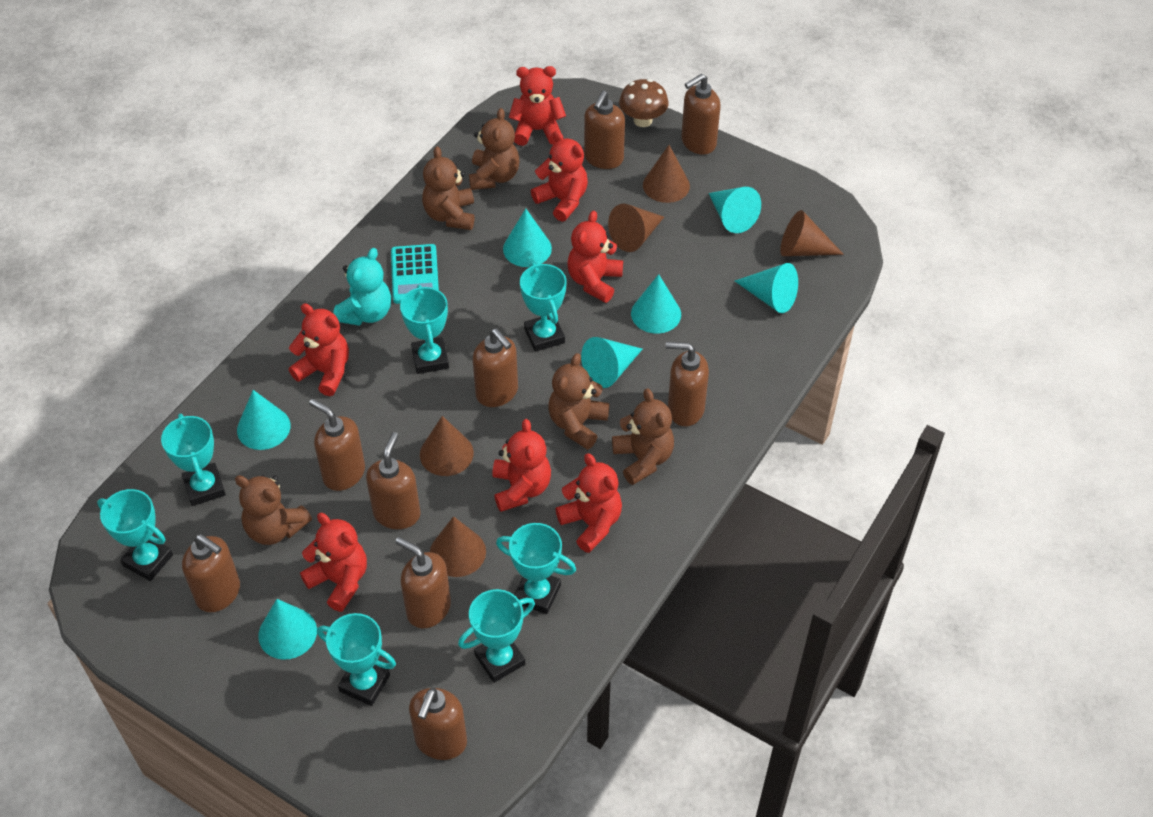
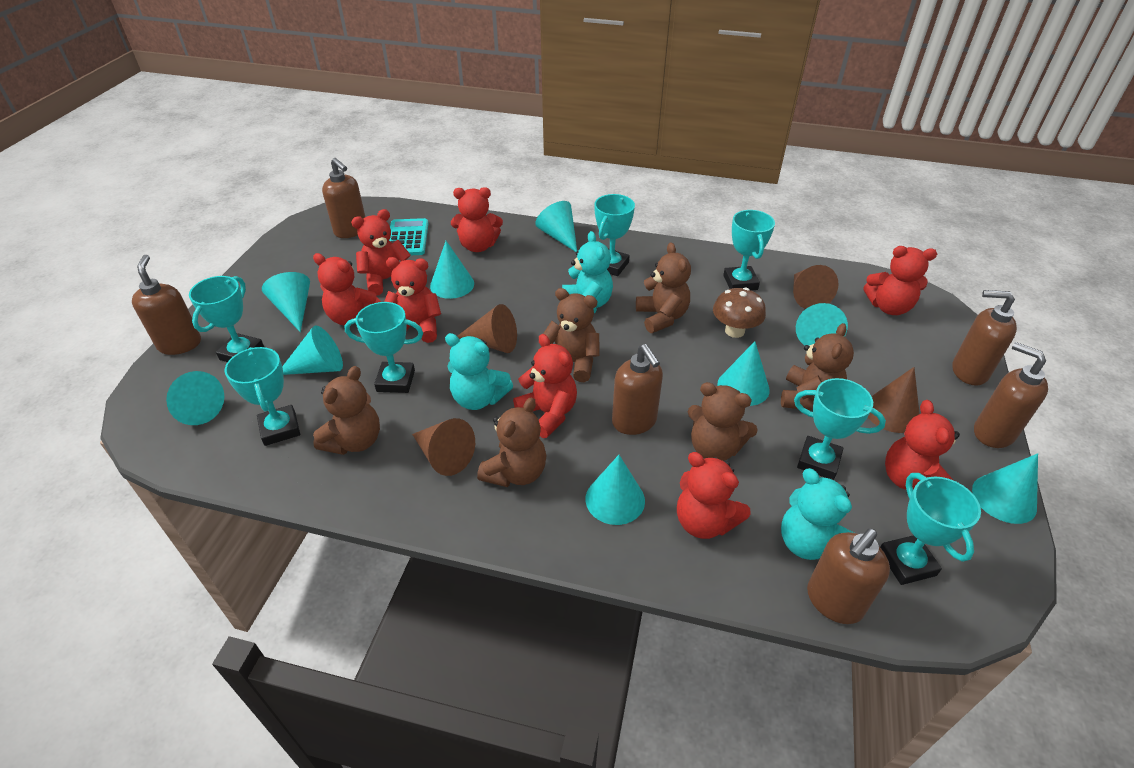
brown cone: 5 -> 4
brown soap dispenser: 9 -> 6
brown teddy bear: 5 -> 6
red teddy bear: 7 -> 8
turquoise cone: 7 -> 9
turquoise teddy bear: 1 -> 3

